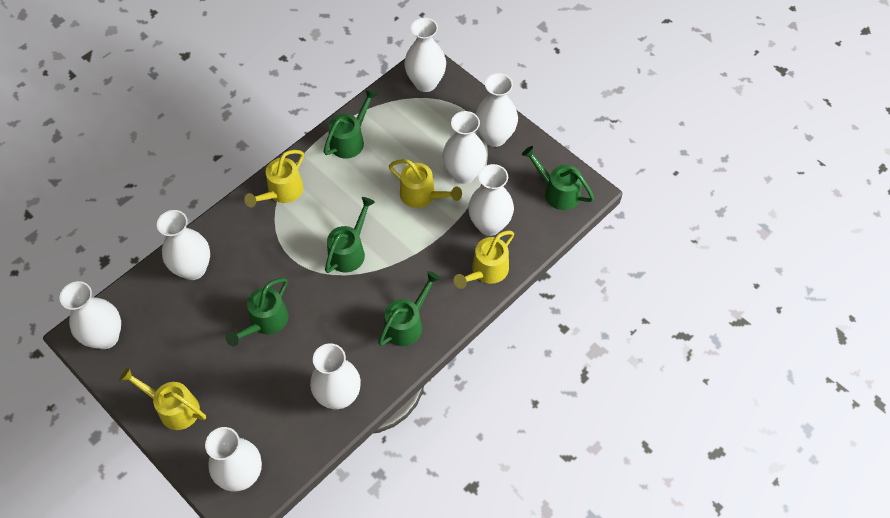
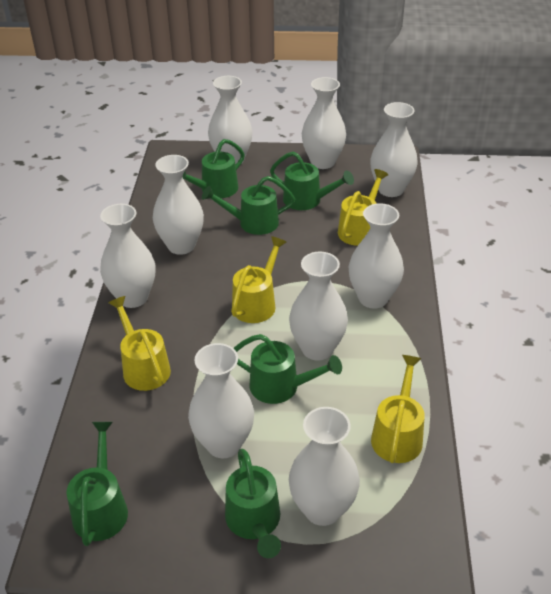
green watering can: 5 -> 6
white vase: 8 -> 9

